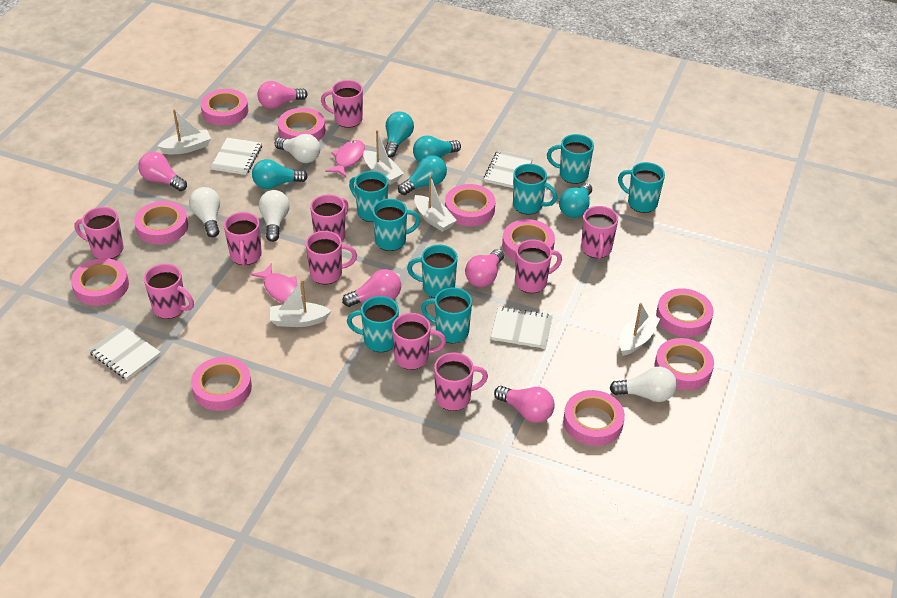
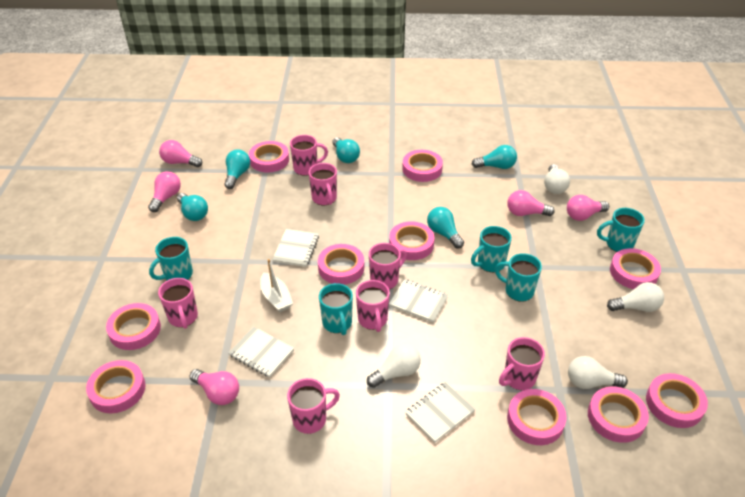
pink fish: 2 -> 0
pink mug: 10 -> 7
turquoise mug: 8 -> 5
white boat: 5 -> 1

